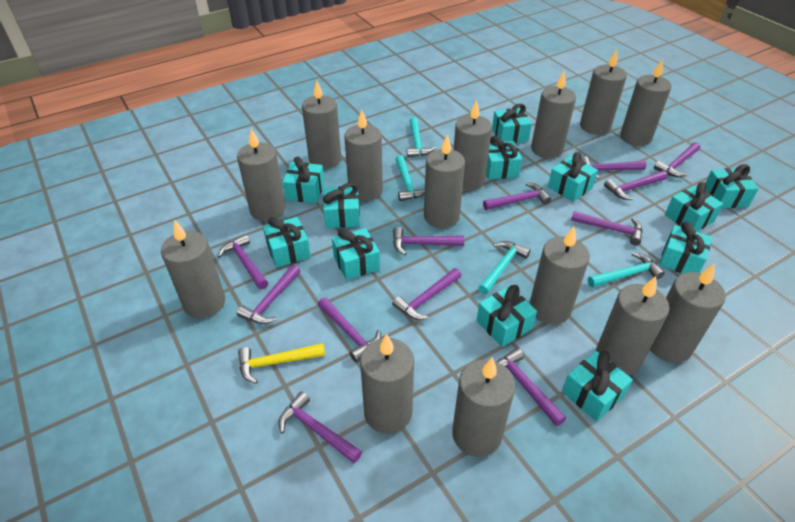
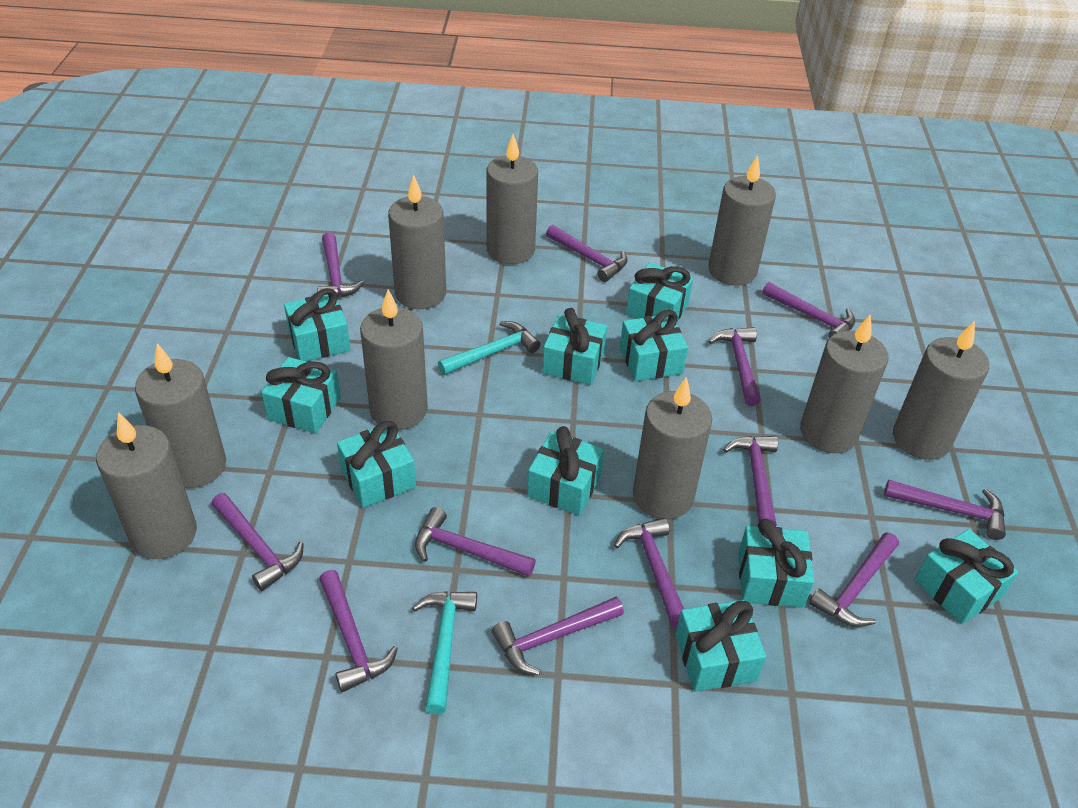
grey candle: 14 -> 9
turquoise gift: 12 -> 10
turquoise hammer: 4 -> 2
yellow hammer: 1 -> 0

